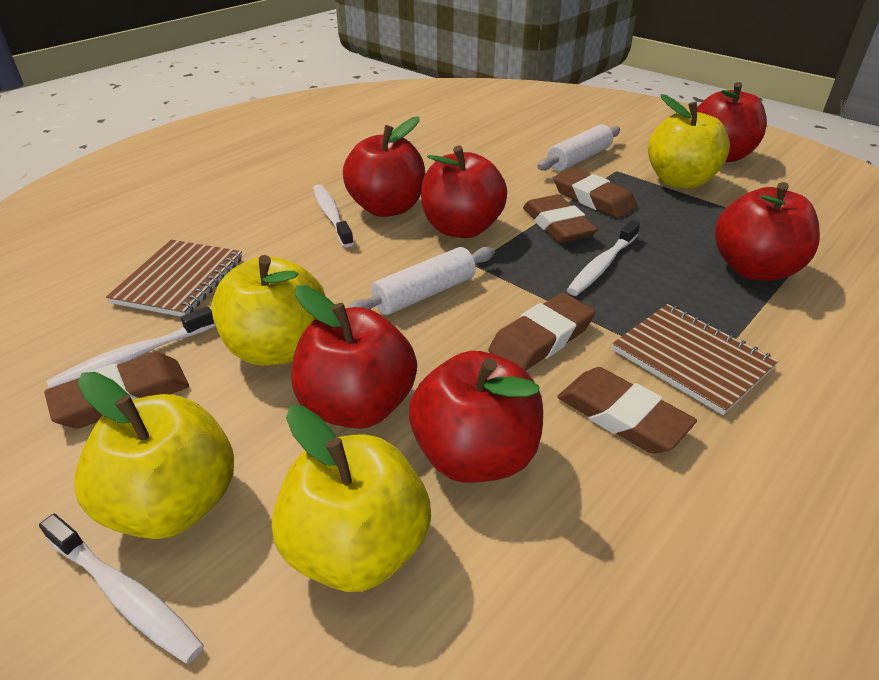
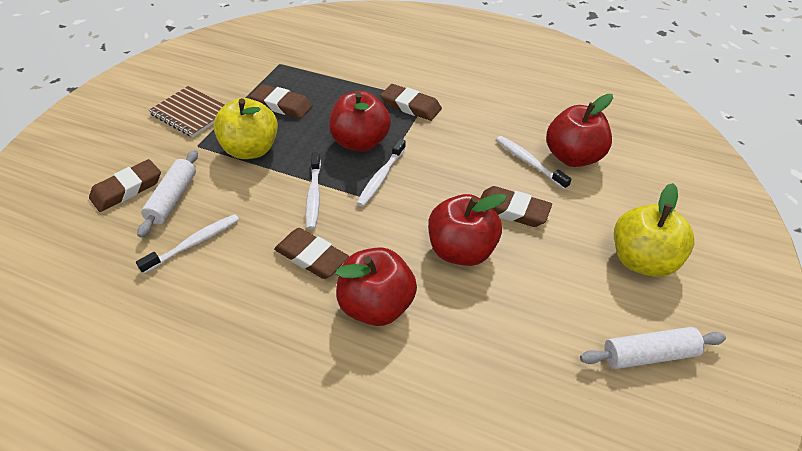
brown notebook: 2 -> 1
red apple: 6 -> 4
yellow apple: 4 -> 2

